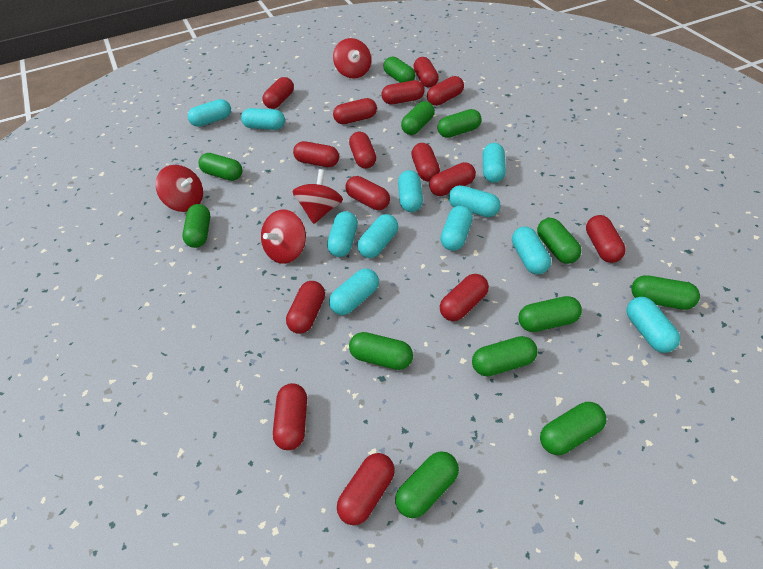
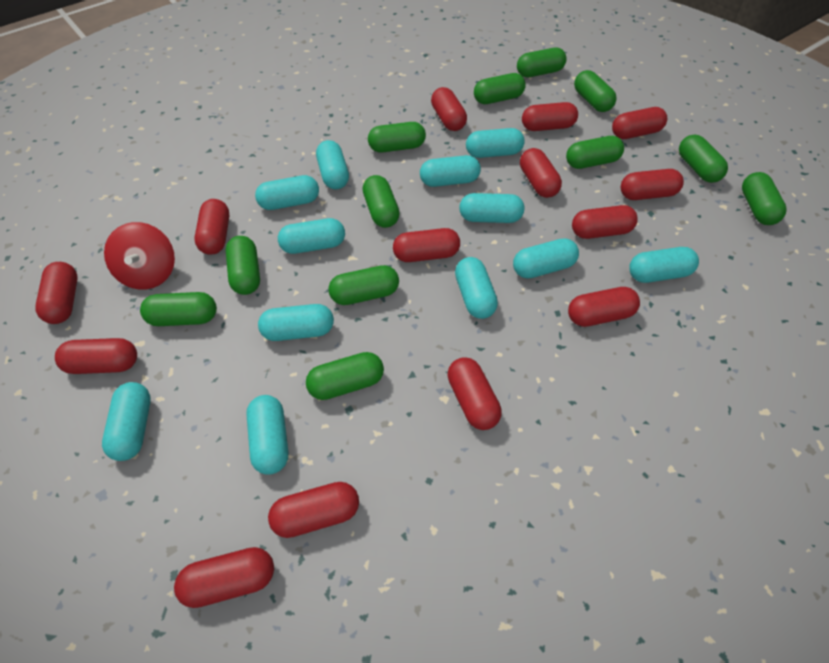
red capsule: 15 -> 14
red spinning top: 4 -> 1
turquoise capsule: 11 -> 12

